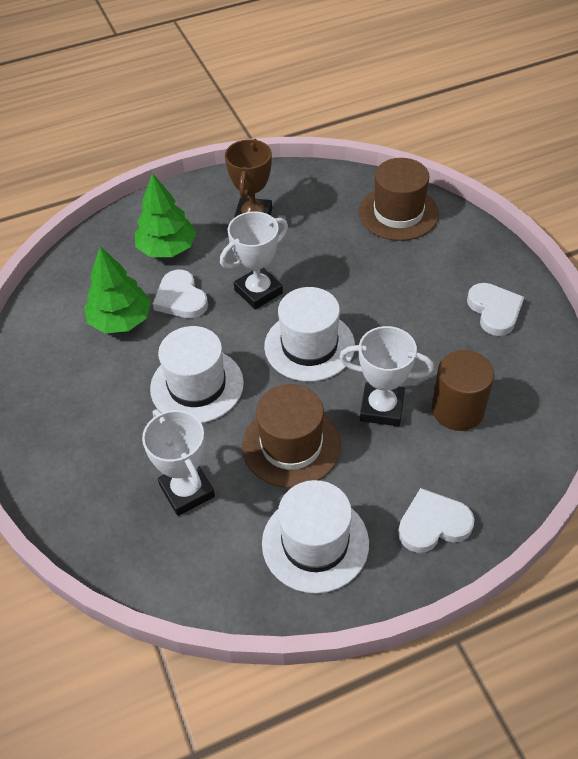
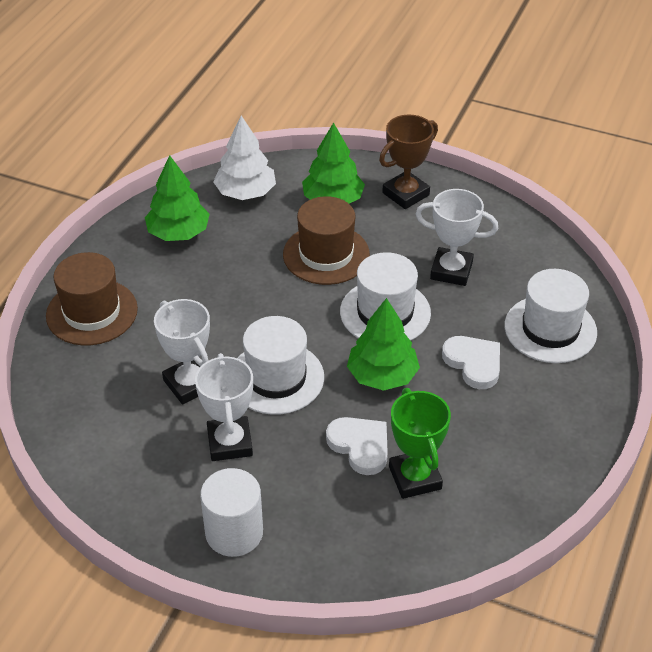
brown cylinder: 1 -> 0
green tree: 2 -> 3
green trophy: 0 -> 1
white cylinder: 0 -> 1
white heart: 3 -> 2
white tree: 0 -> 1

